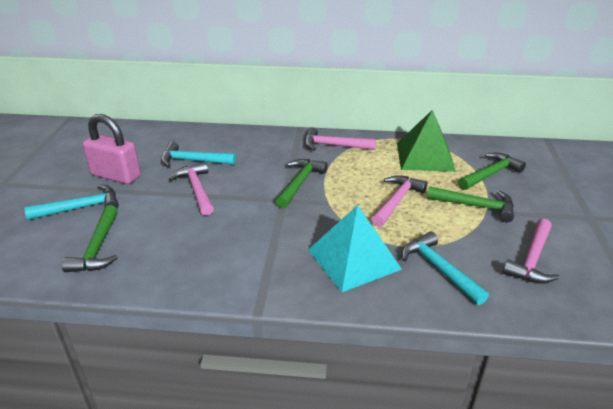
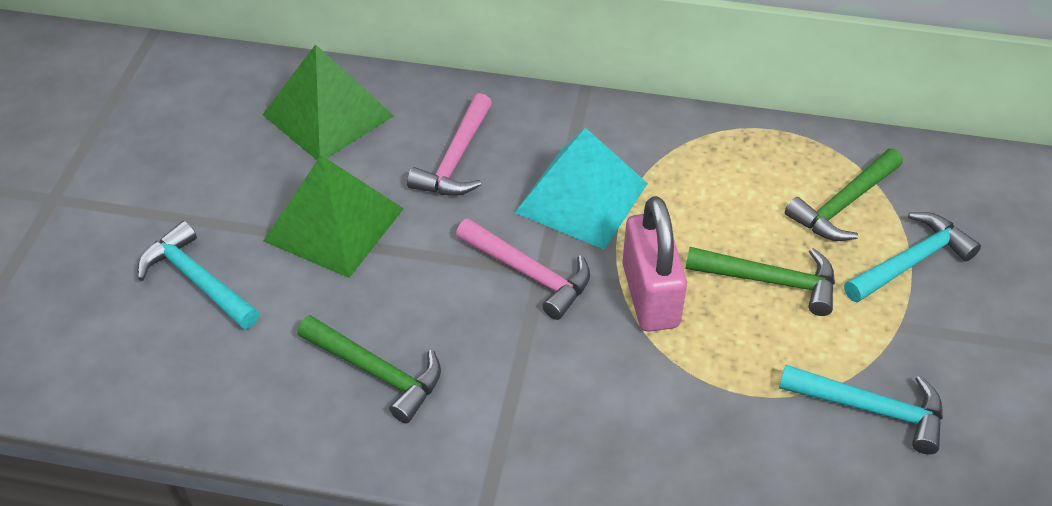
green hammer: 4 -> 3
green pyramid: 1 -> 2
pink hammer: 4 -> 2

